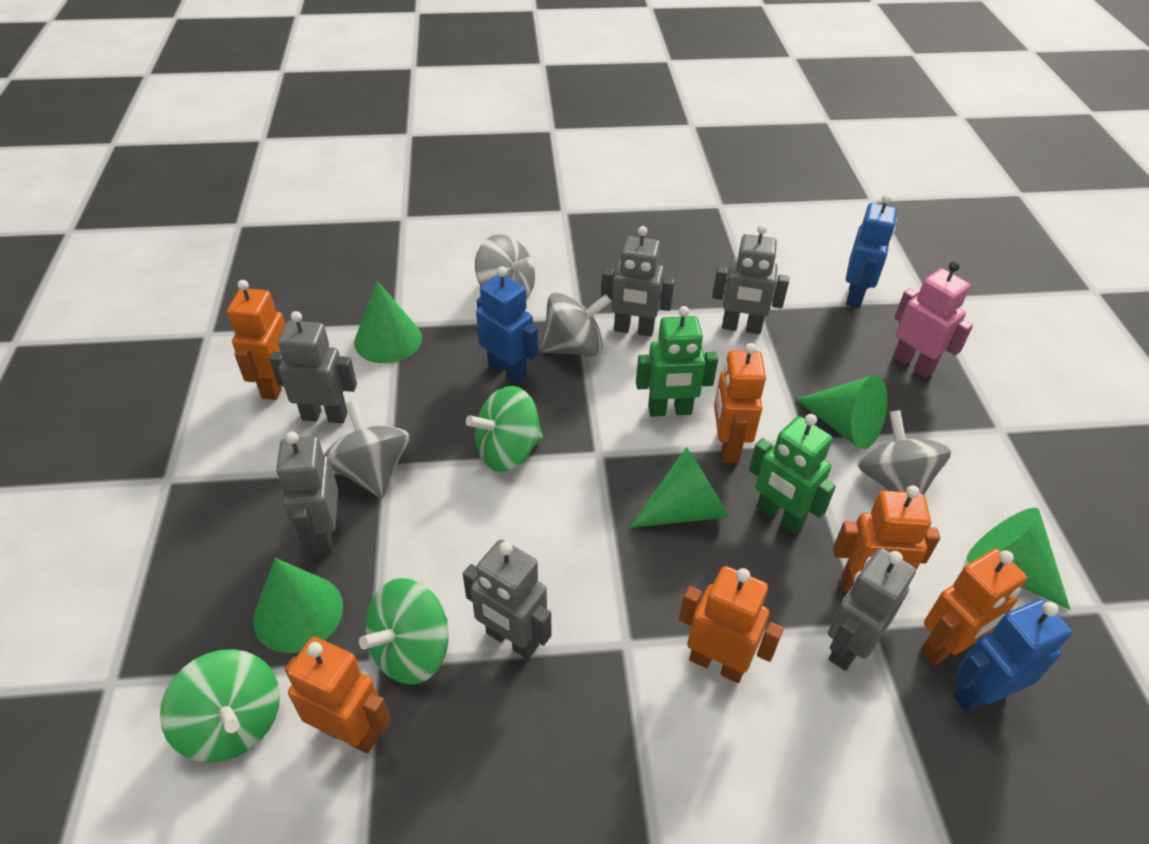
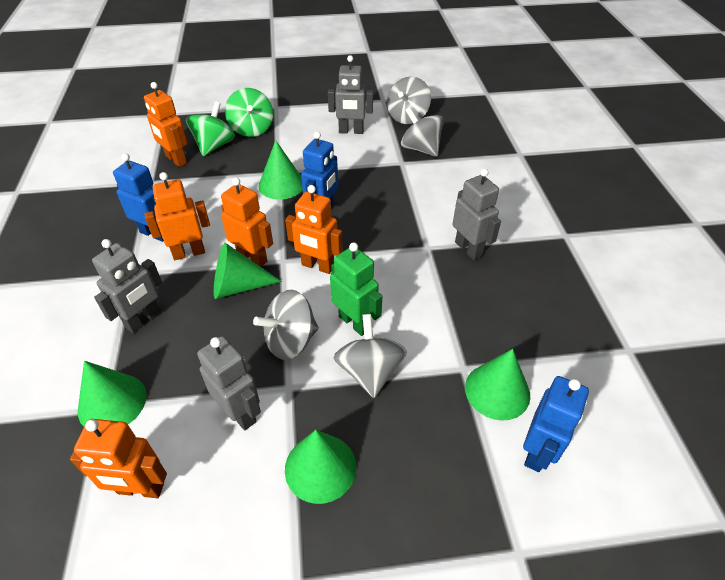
green robot: 2 -> 1
green spinning top: 3 -> 2
grey robot: 6 -> 4
orange robot: 6 -> 5
pink robot: 1 -> 0

